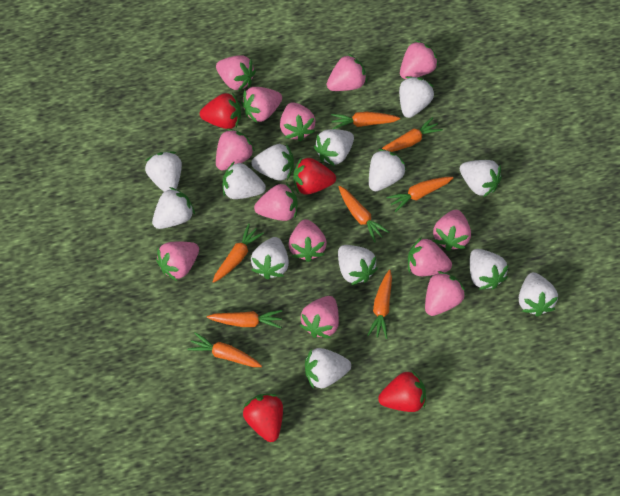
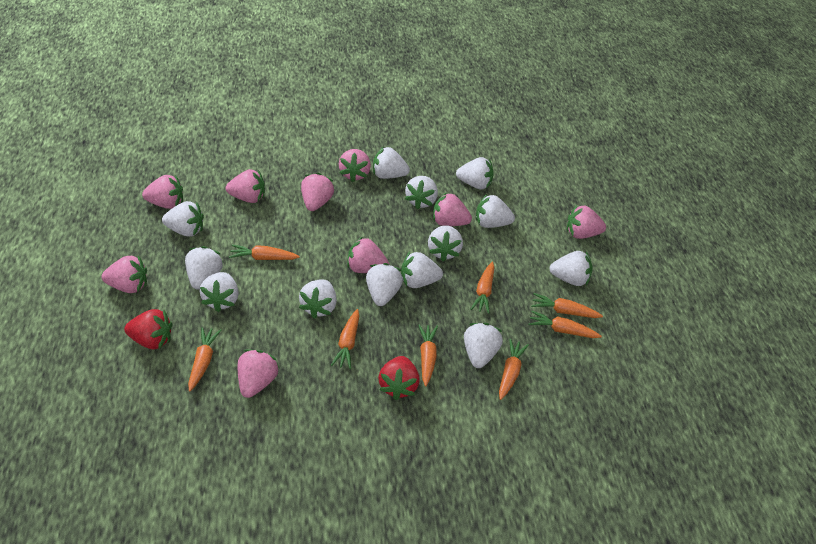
pink strawberry: 13 -> 9
red strawberry: 4 -> 2

